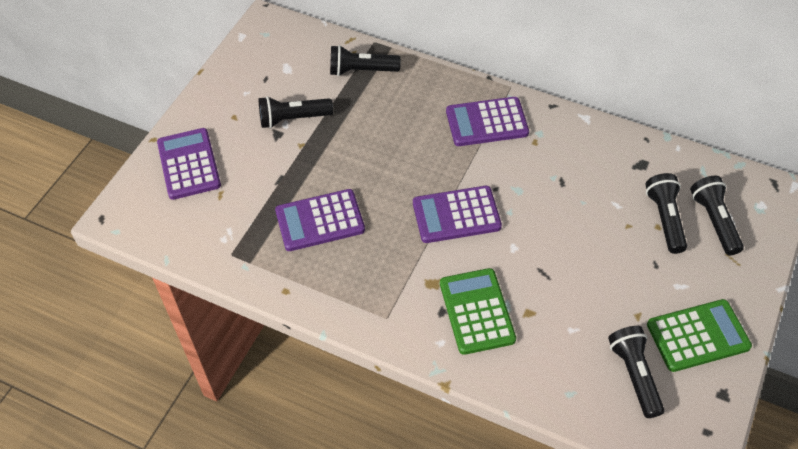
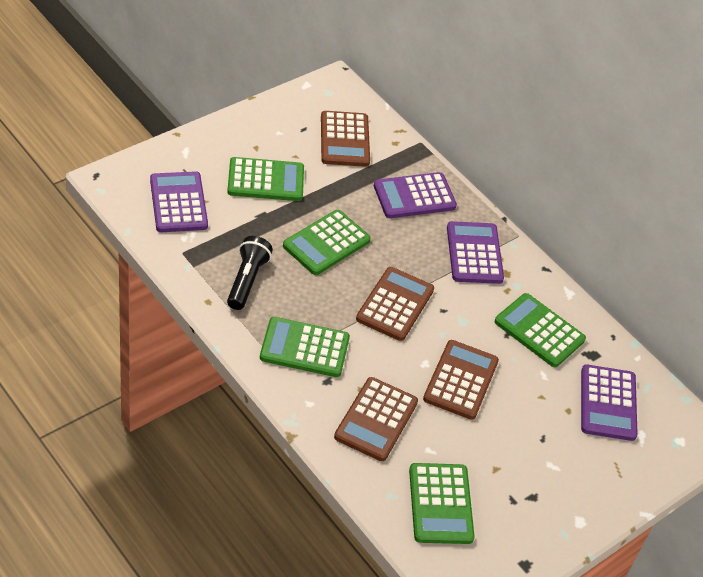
black flashlight: 5 -> 1
brown calculator: 0 -> 4
green calculator: 2 -> 5

